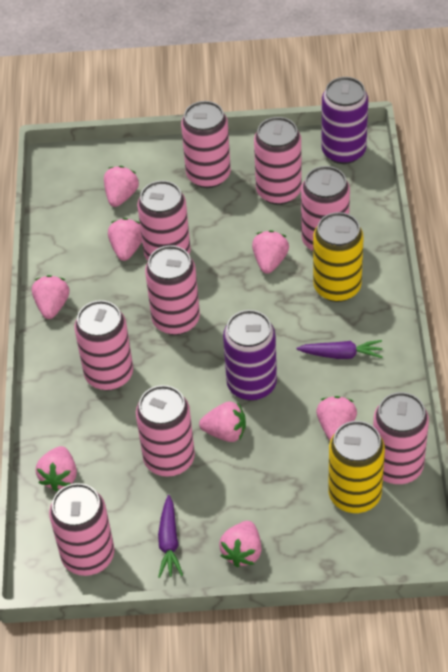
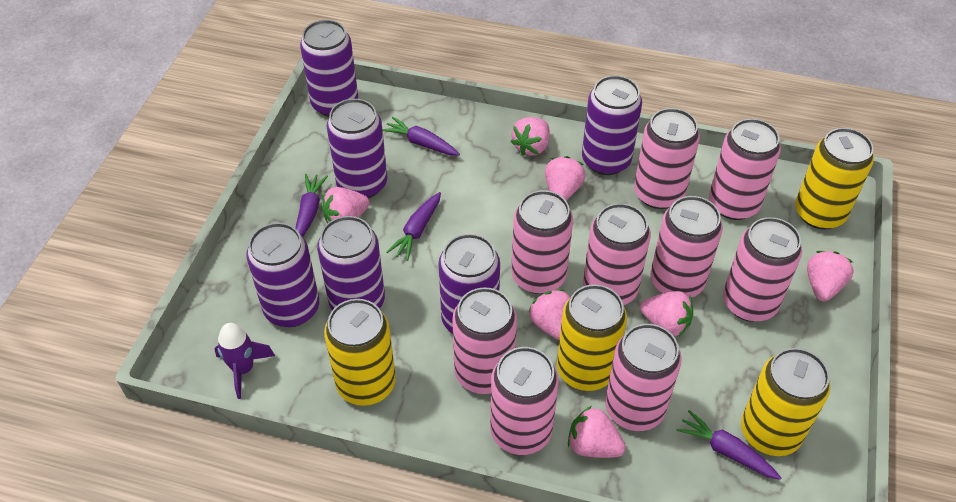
pink strawberry: 8 -> 7
purple can: 2 -> 6
purple carrot: 2 -> 4
purple rocket: 0 -> 1
yellow can: 2 -> 4

